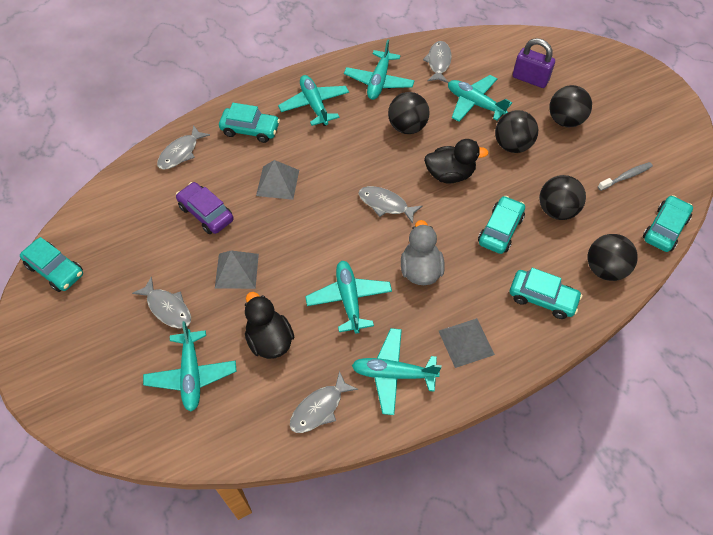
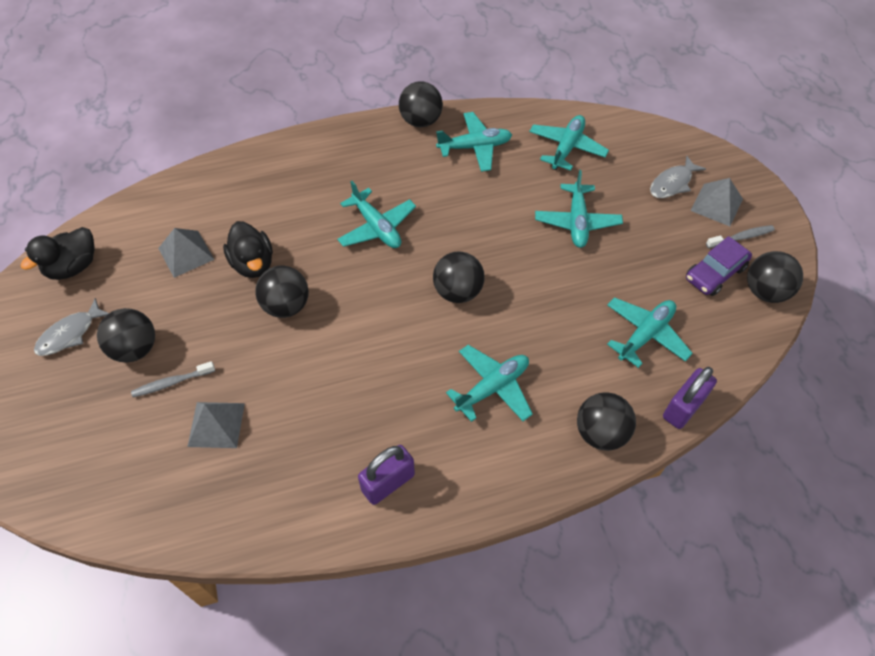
black ball: 5 -> 6
grey duck: 1 -> 0
grey fish: 5 -> 2
grey toothbrush: 1 -> 2
purple padlock: 1 -> 2
turquoise car: 5 -> 0

